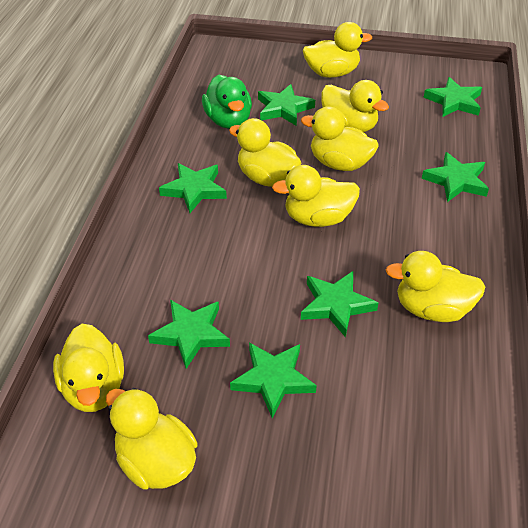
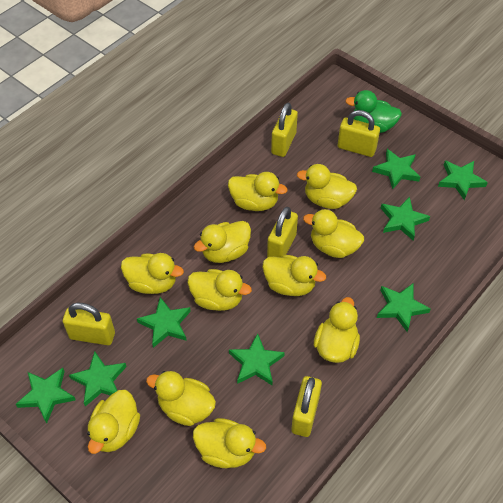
green star: 7 -> 8
yellow duck: 8 -> 11
yellow padlock: 0 -> 5

